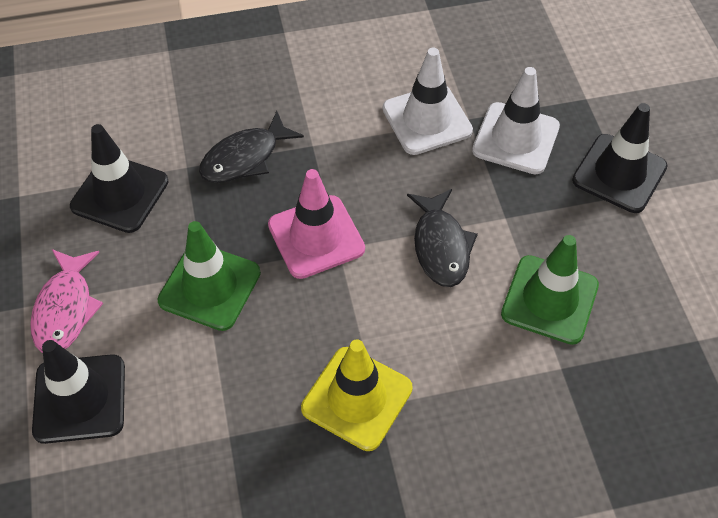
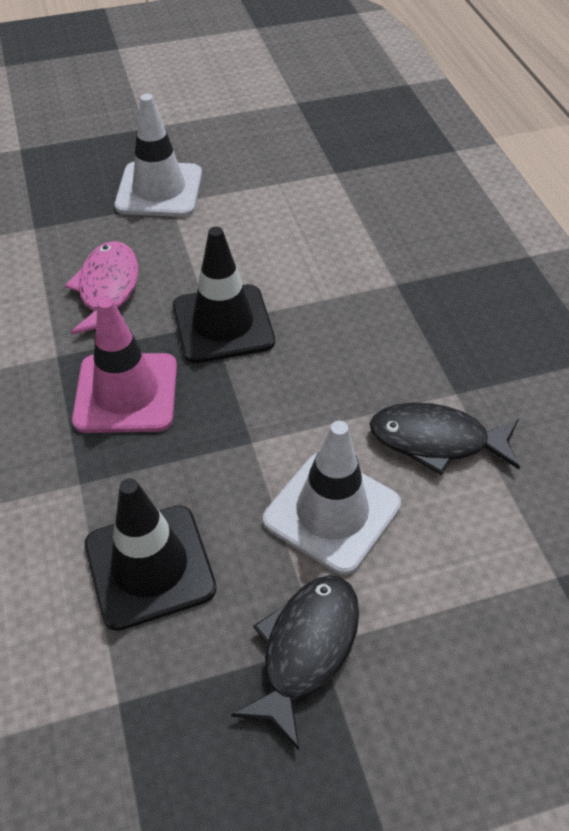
black traffic cone: 3 -> 2
green traffic cone: 2 -> 0
yellow traffic cone: 1 -> 0

